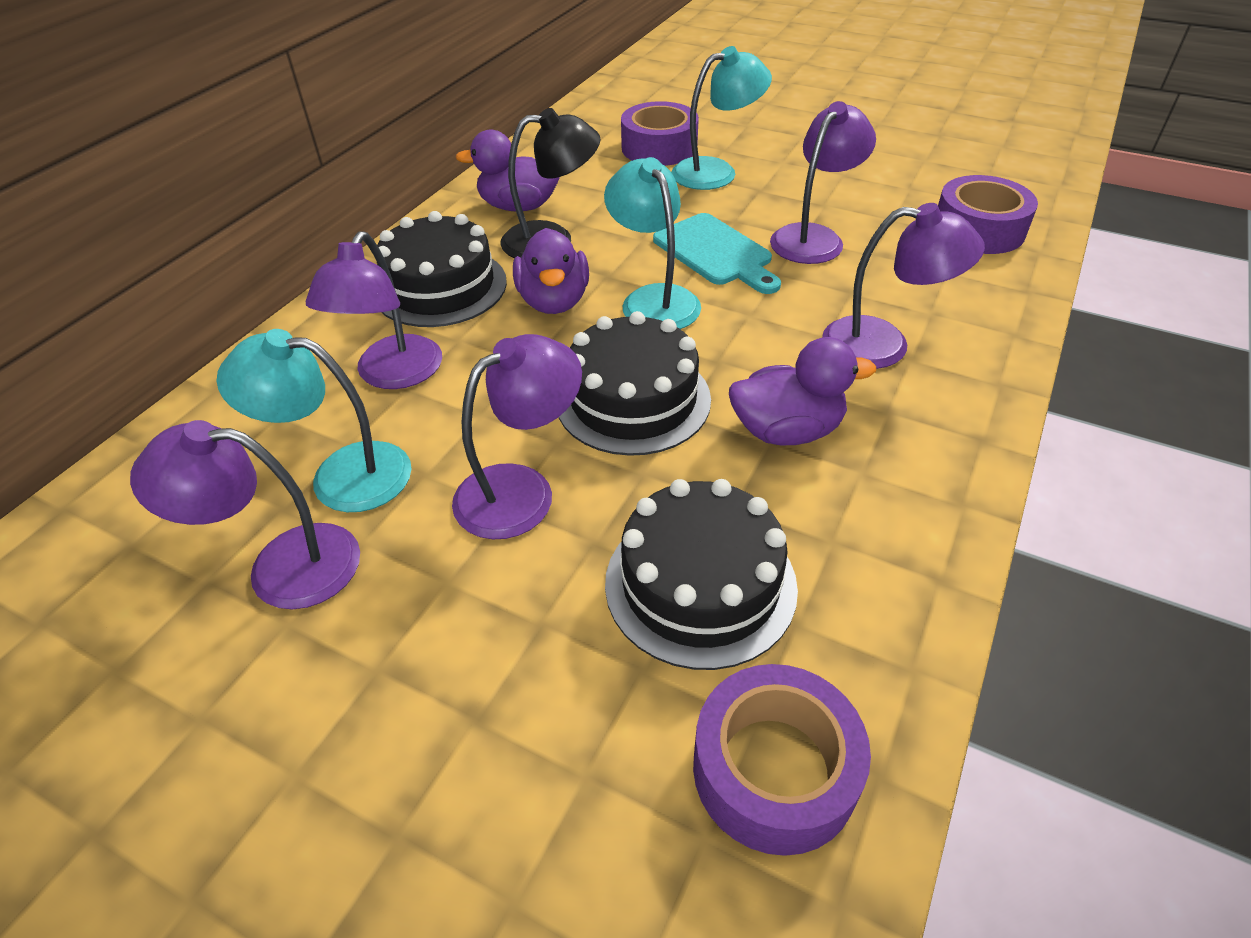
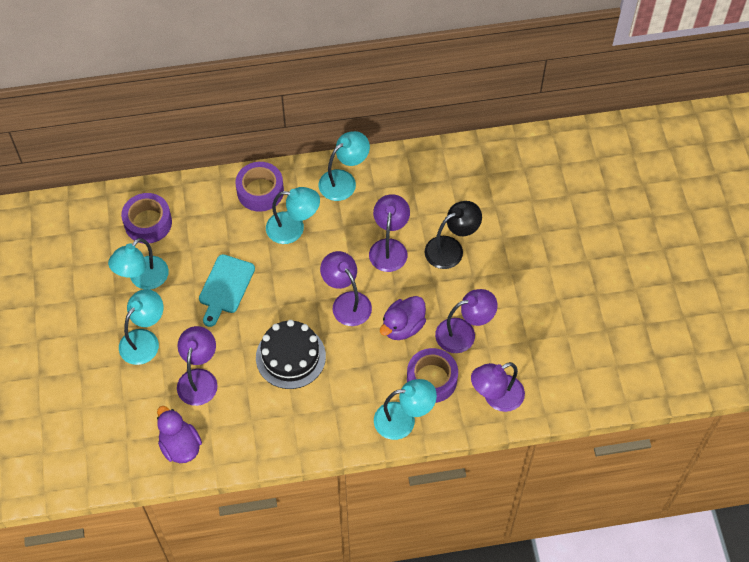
black cake: 3 -> 1
purple duck: 3 -> 2
turquoise lamp: 3 -> 5

